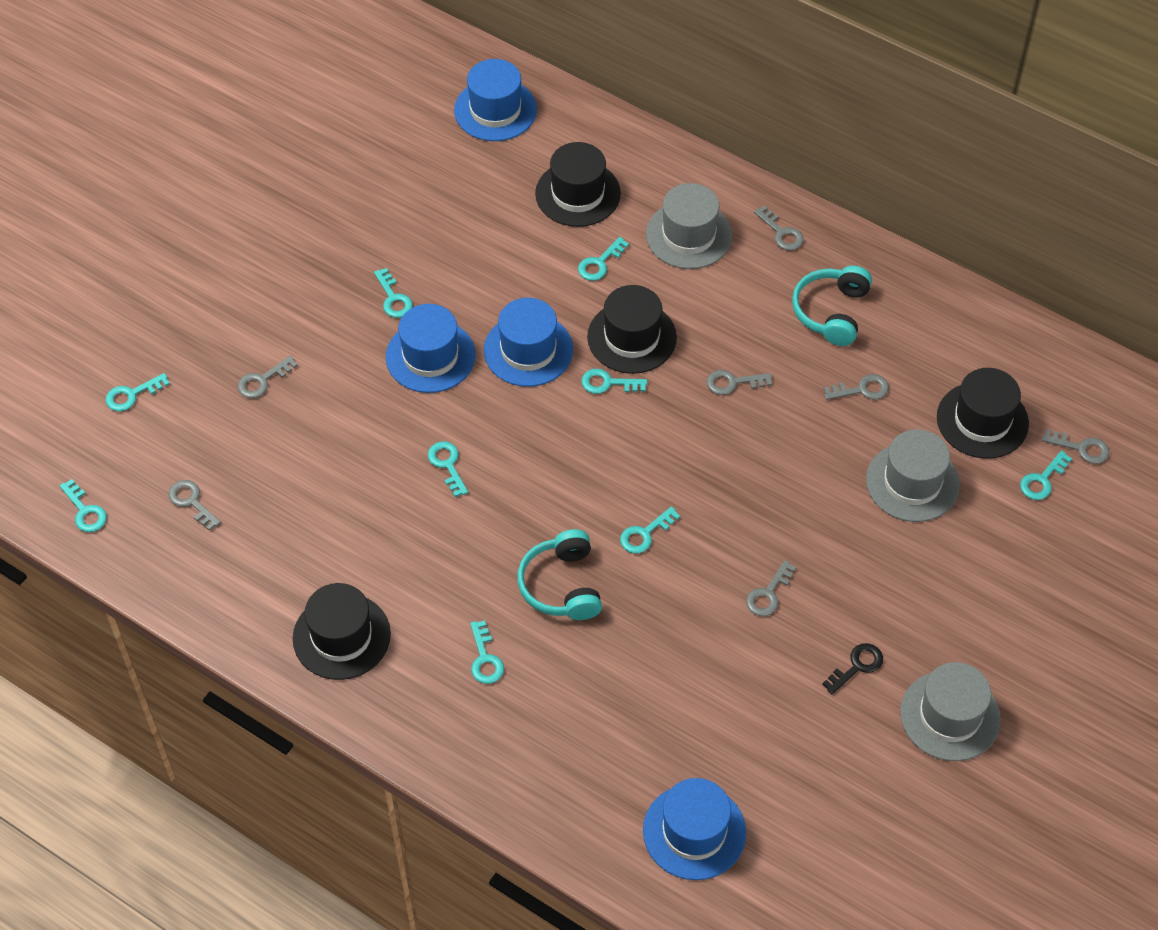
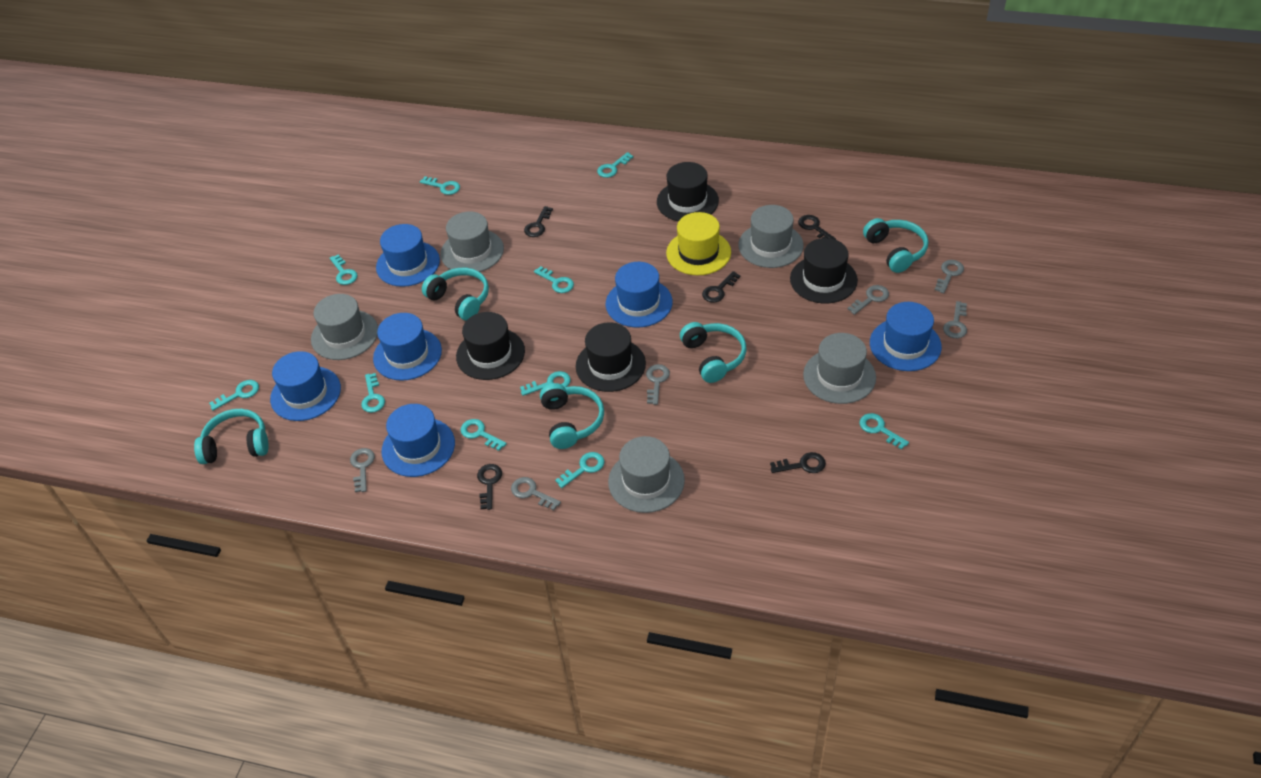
black key: 1 -> 5
blue hat: 4 -> 6
grey hat: 3 -> 5
grey key: 7 -> 6
turquoise headphones: 2 -> 5
turquoise key: 9 -> 10
yellow hat: 0 -> 1

